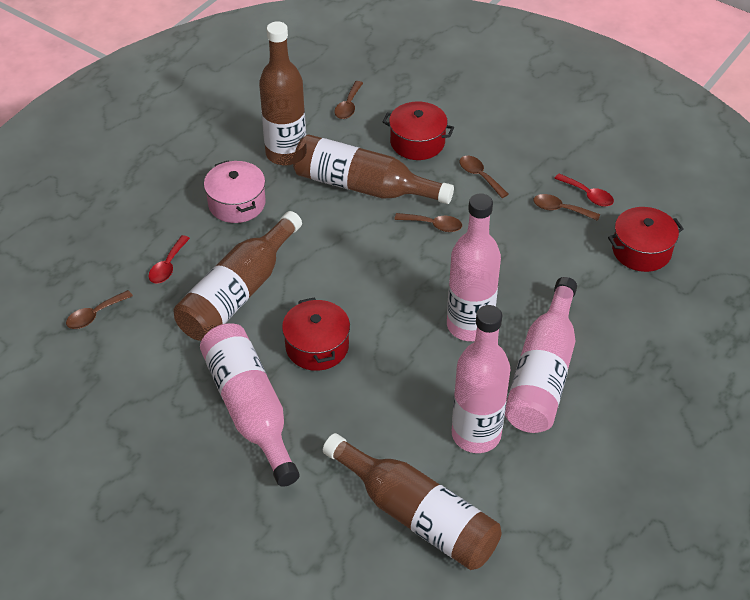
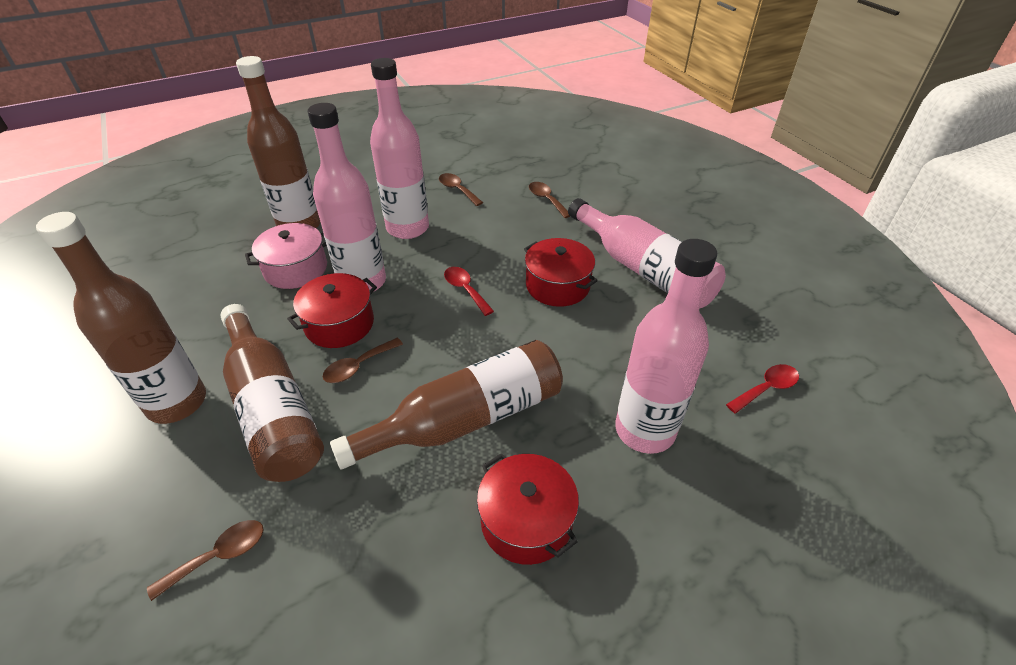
brown spoon: 5 -> 4

